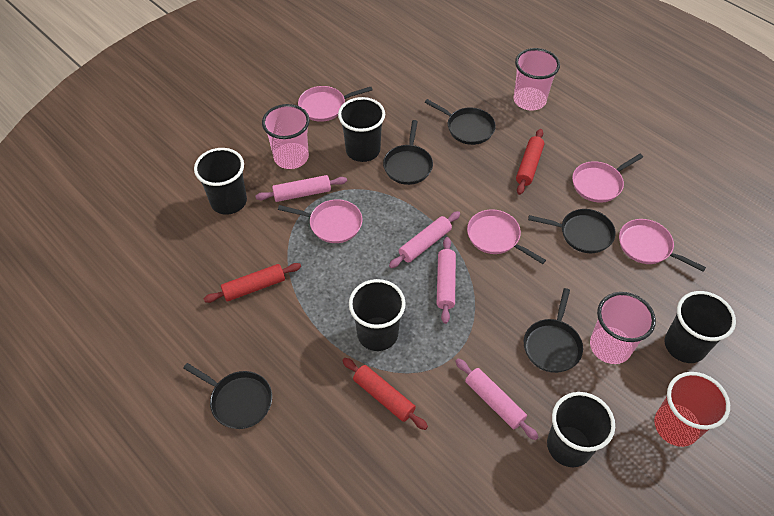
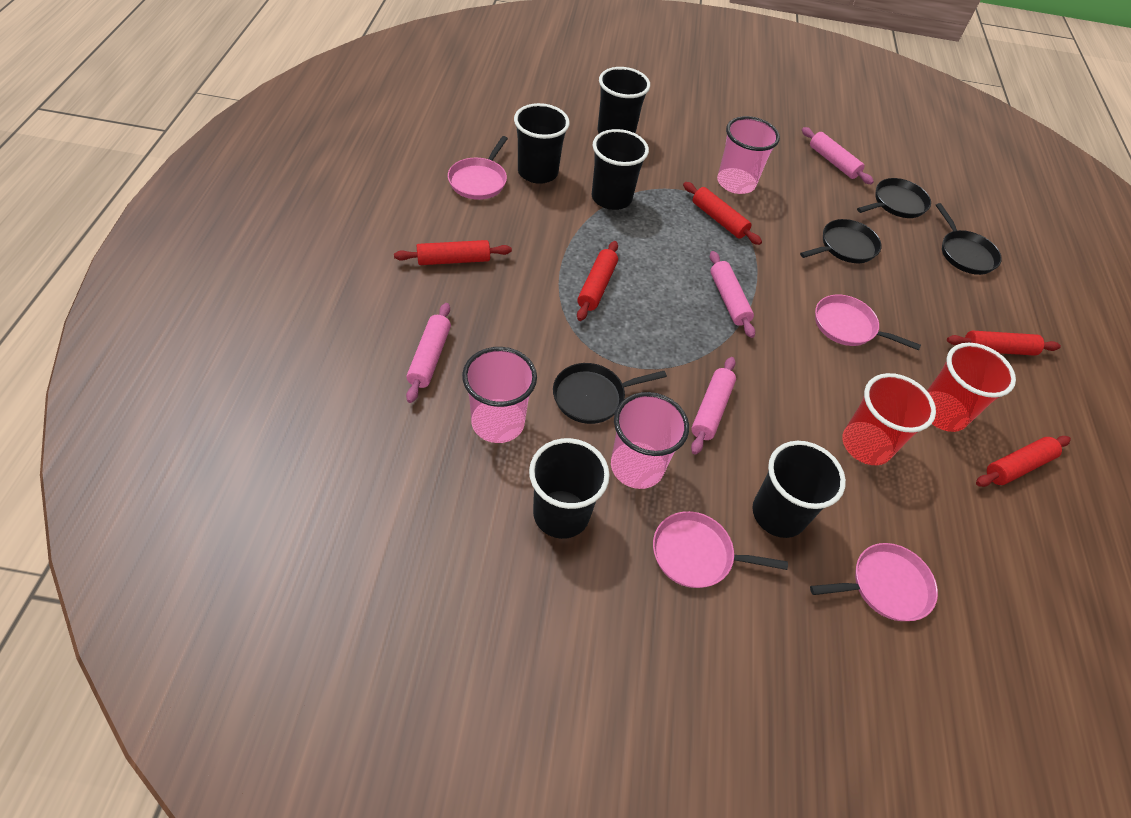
black pan: 5 -> 4
pink pan: 5 -> 4
red cup: 1 -> 2
red rolling pin: 3 -> 5

